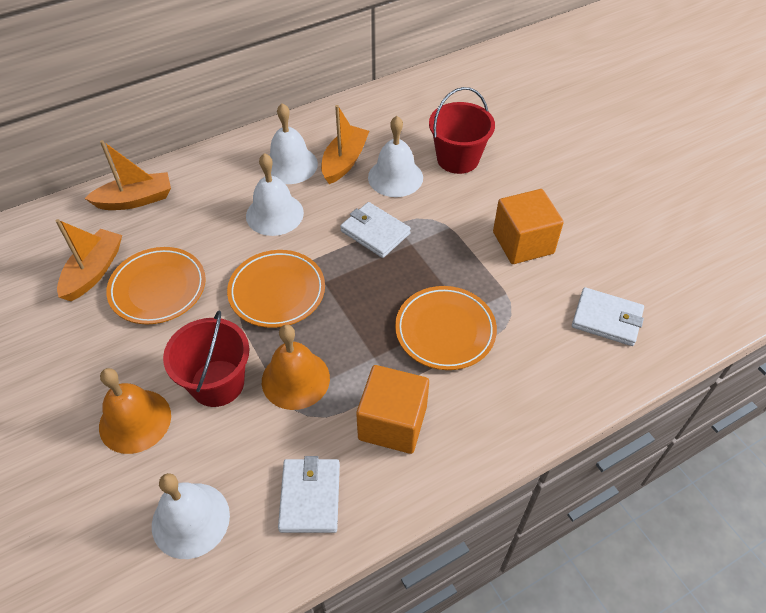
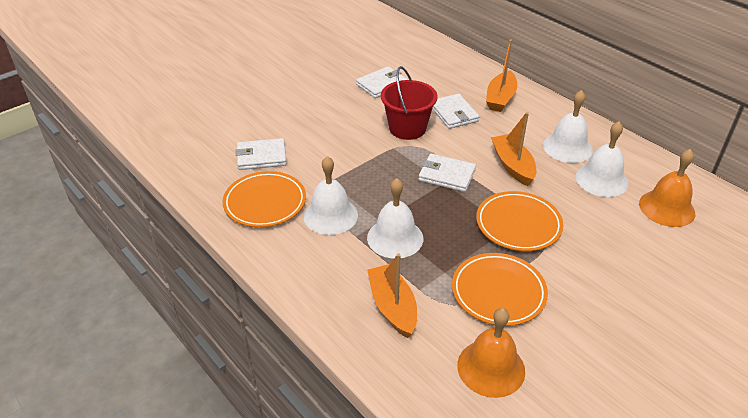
orange cube: 2 -> 0
red bucket: 2 -> 1
white wallet: 3 -> 4

